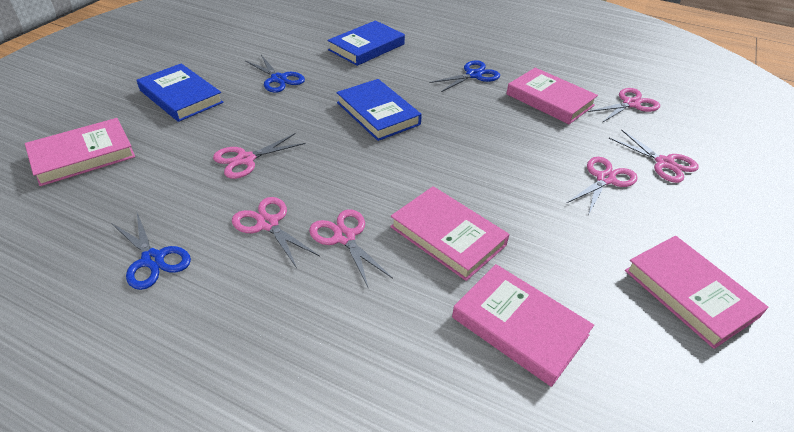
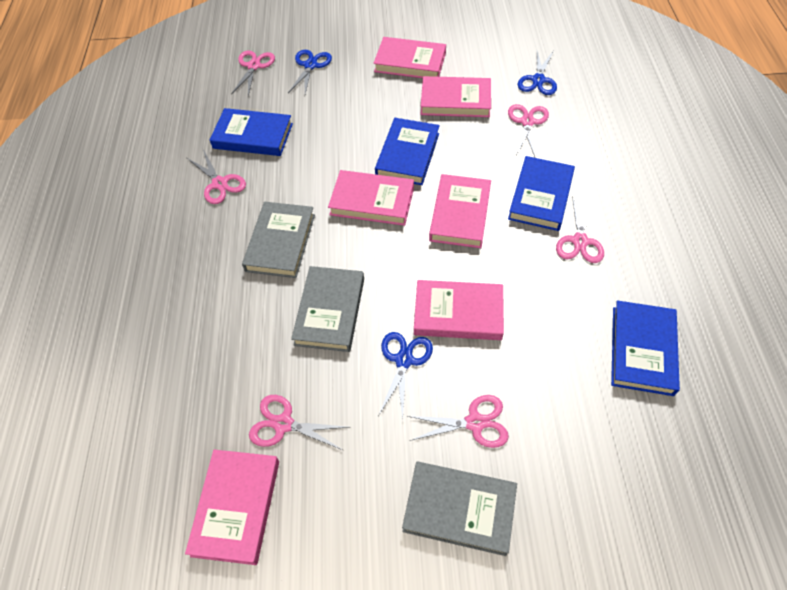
blue book: 3 -> 4
grey book: 0 -> 3
pink book: 5 -> 6

